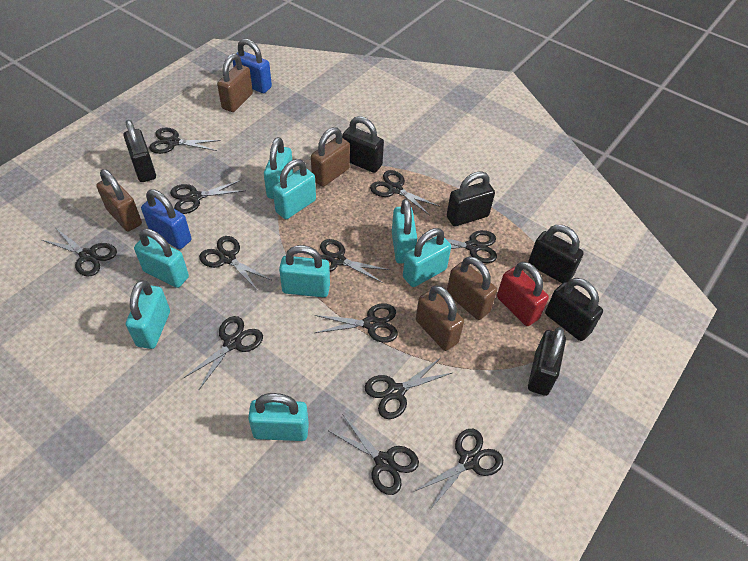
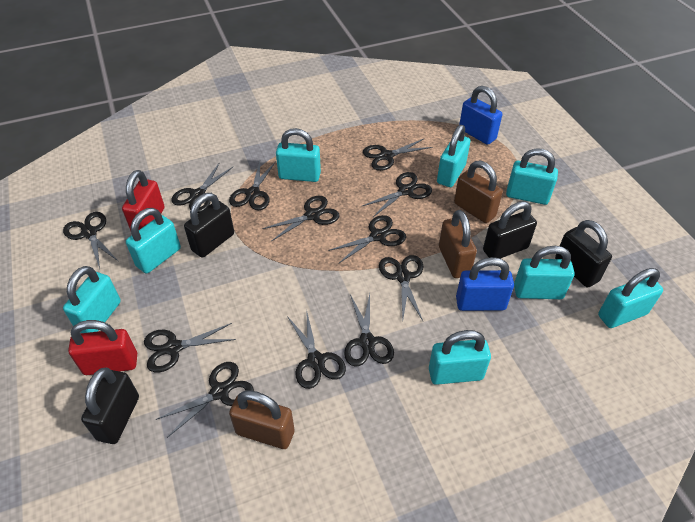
black padlock: 6 -> 4
brown padlock: 5 -> 3
red padlock: 1 -> 2

